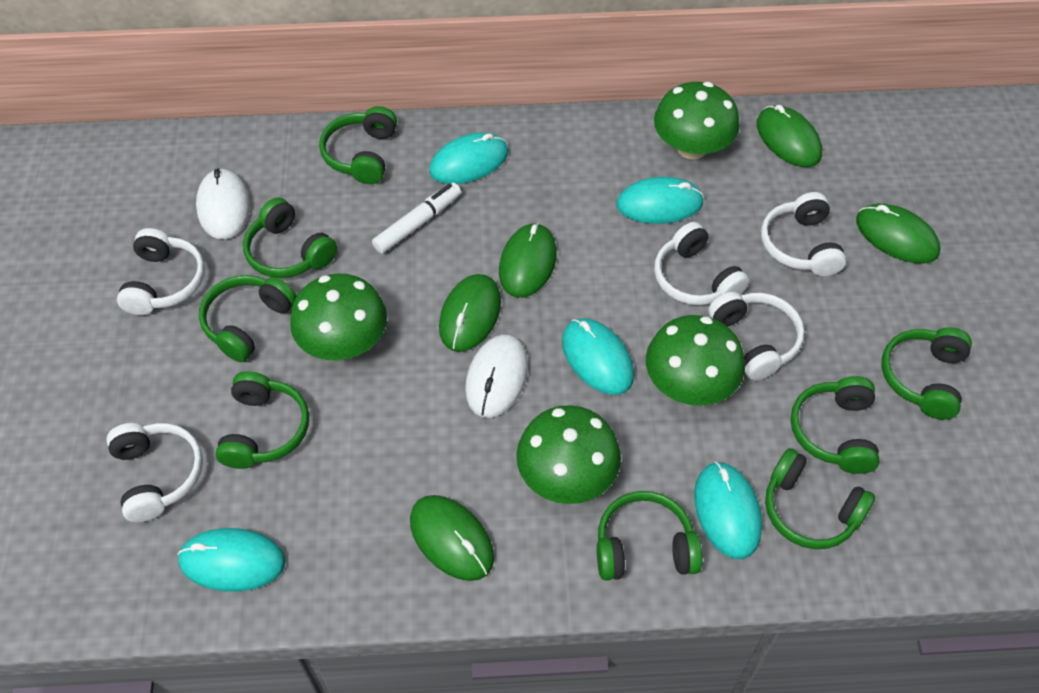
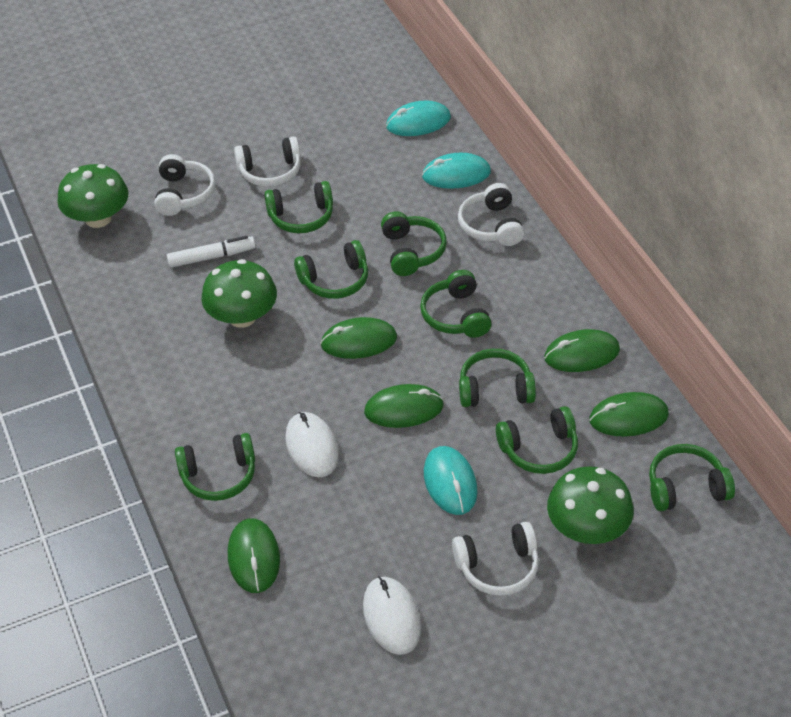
green mushroom: 4 -> 3
turquoise mouse: 5 -> 3
white headphones: 5 -> 4

